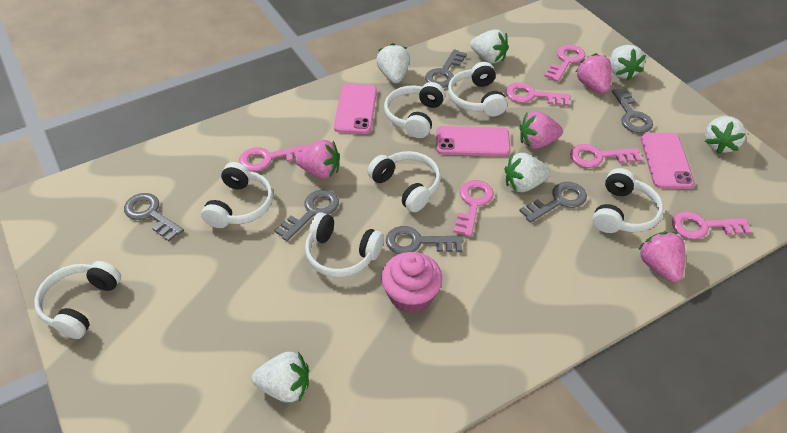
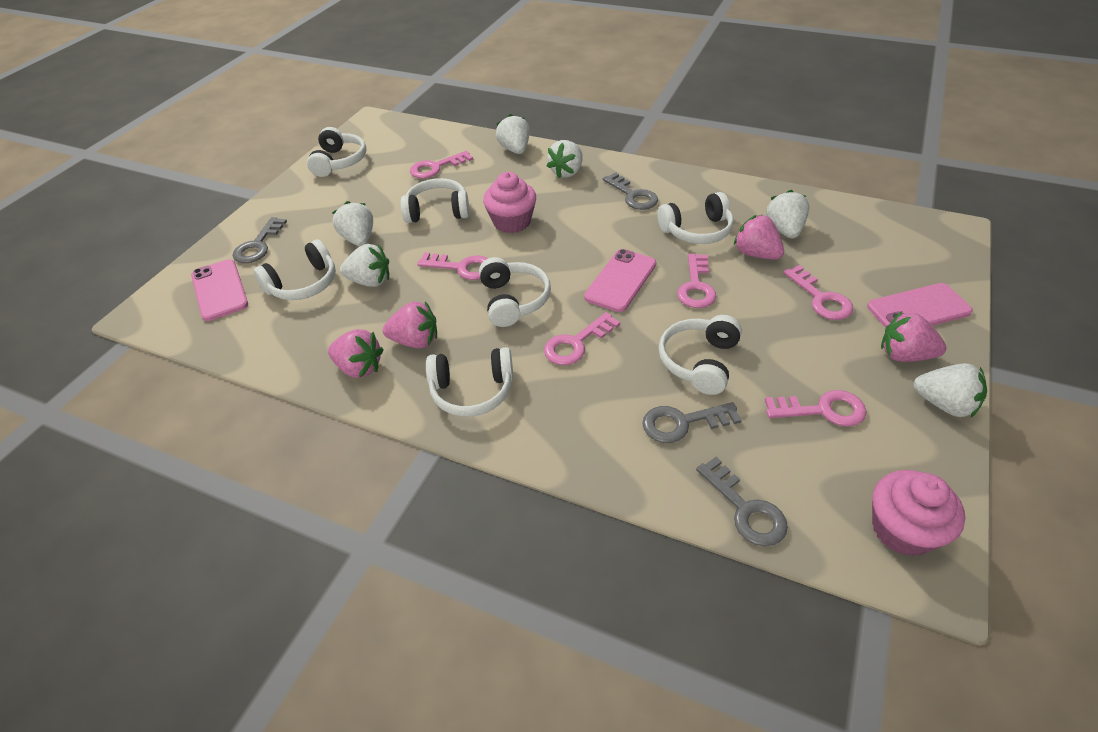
grey key: 6 -> 4
pink cupcake: 1 -> 2

